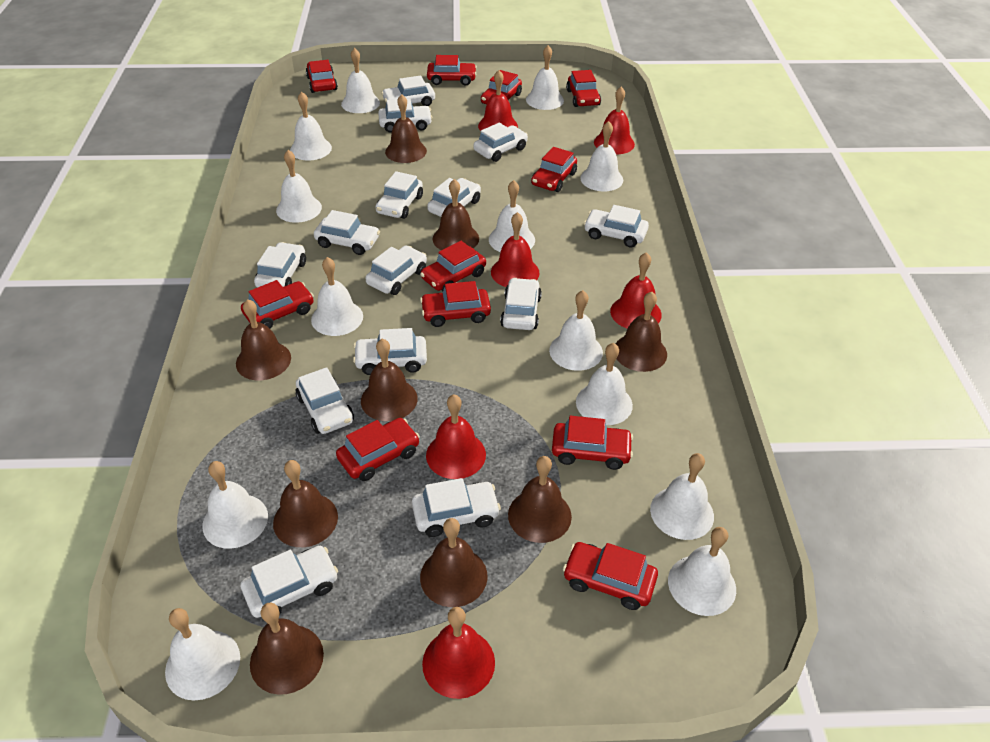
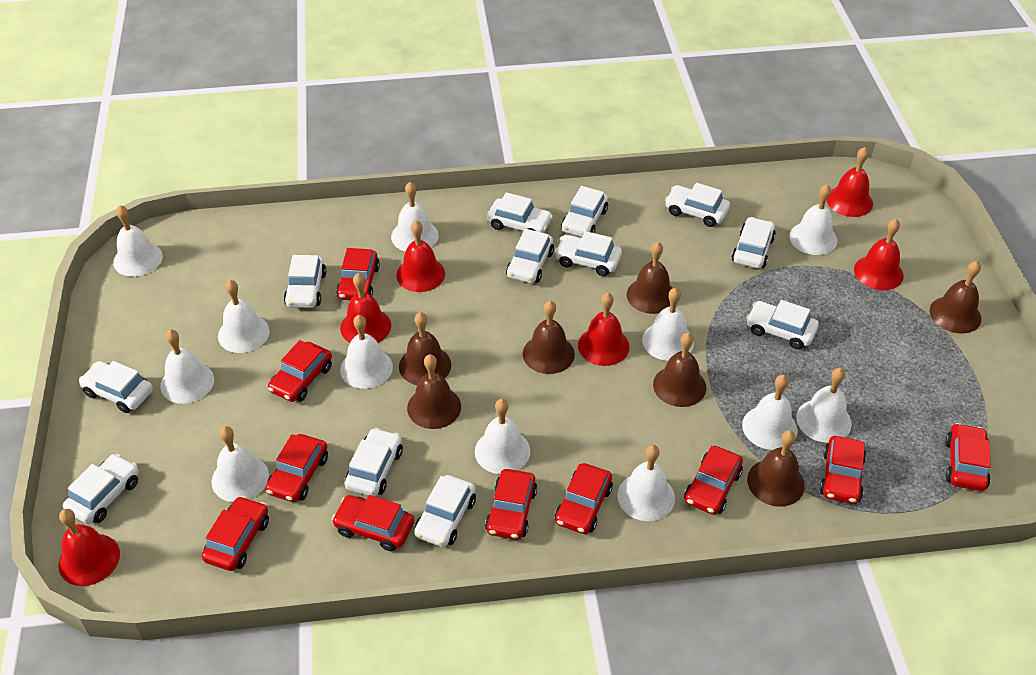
brown bell: 9 -> 7
red car: 11 -> 10
white bell: 13 -> 12
white car: 14 -> 12

